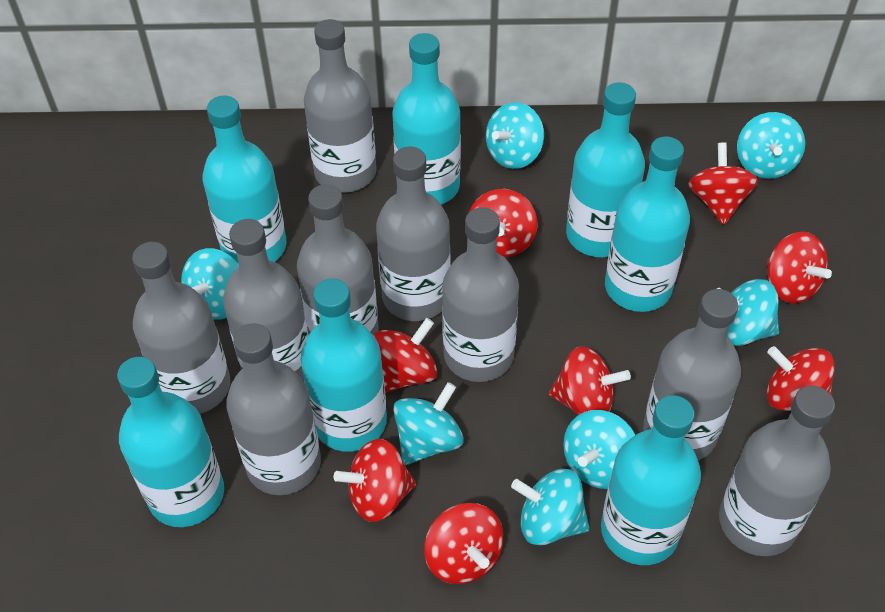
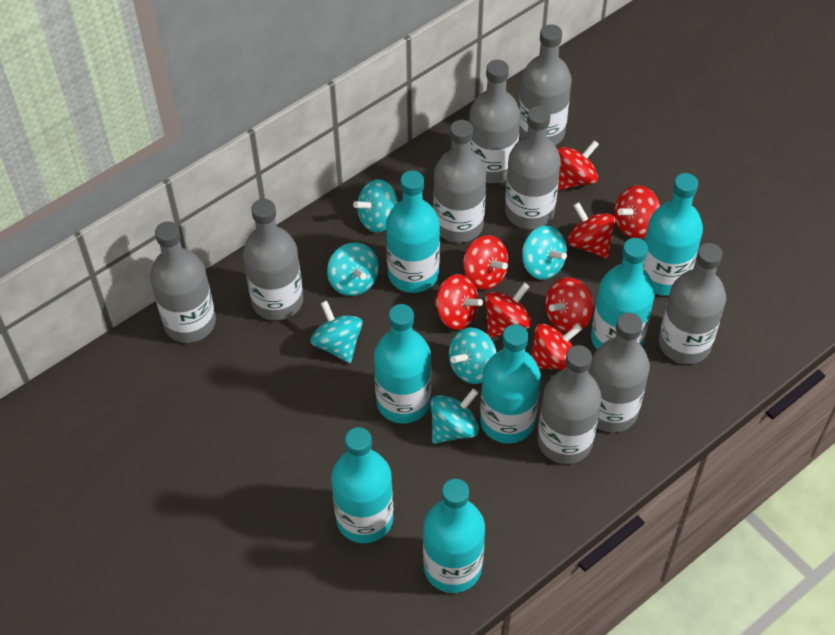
turquoise spinning top: 7 -> 6

